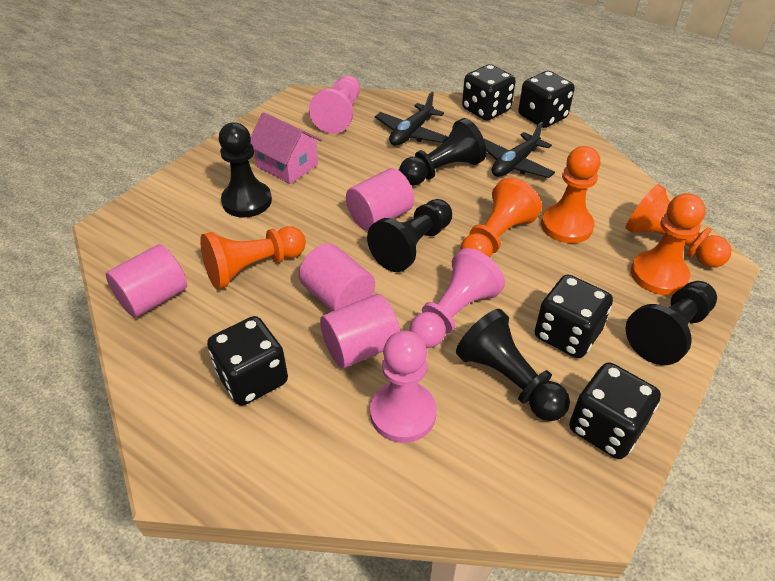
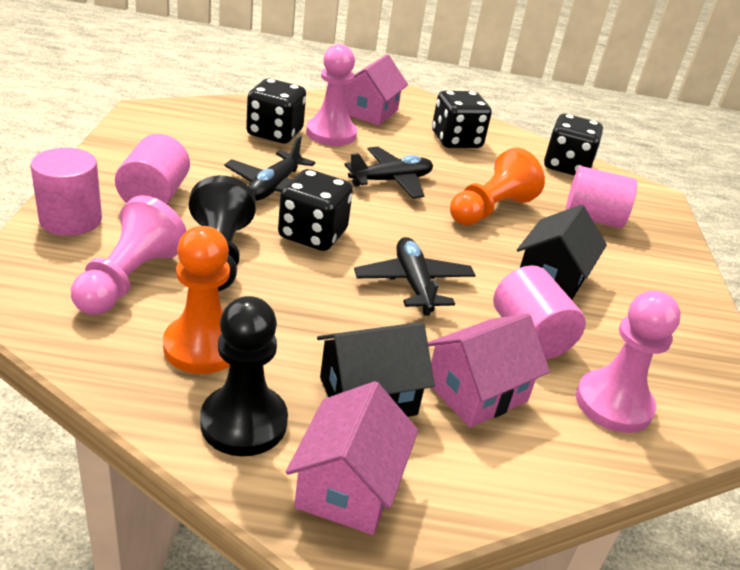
black dice: 5 -> 4
black house: 0 -> 2
black pawn: 5 -> 2
black plane: 2 -> 3
orange pawn: 5 -> 2
pink house: 1 -> 3

